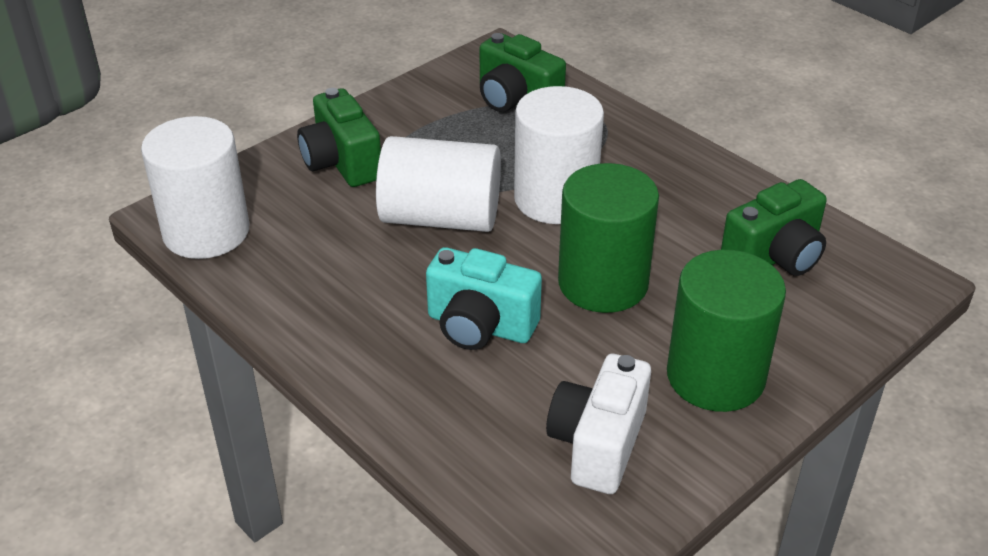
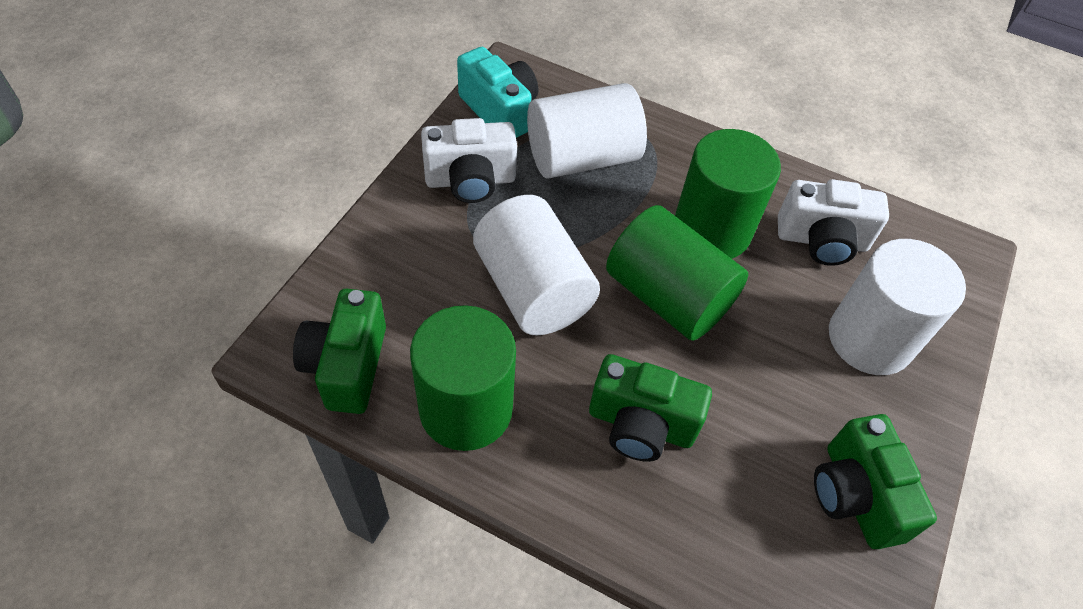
green cylinder: 2 -> 3
white camera: 1 -> 2

